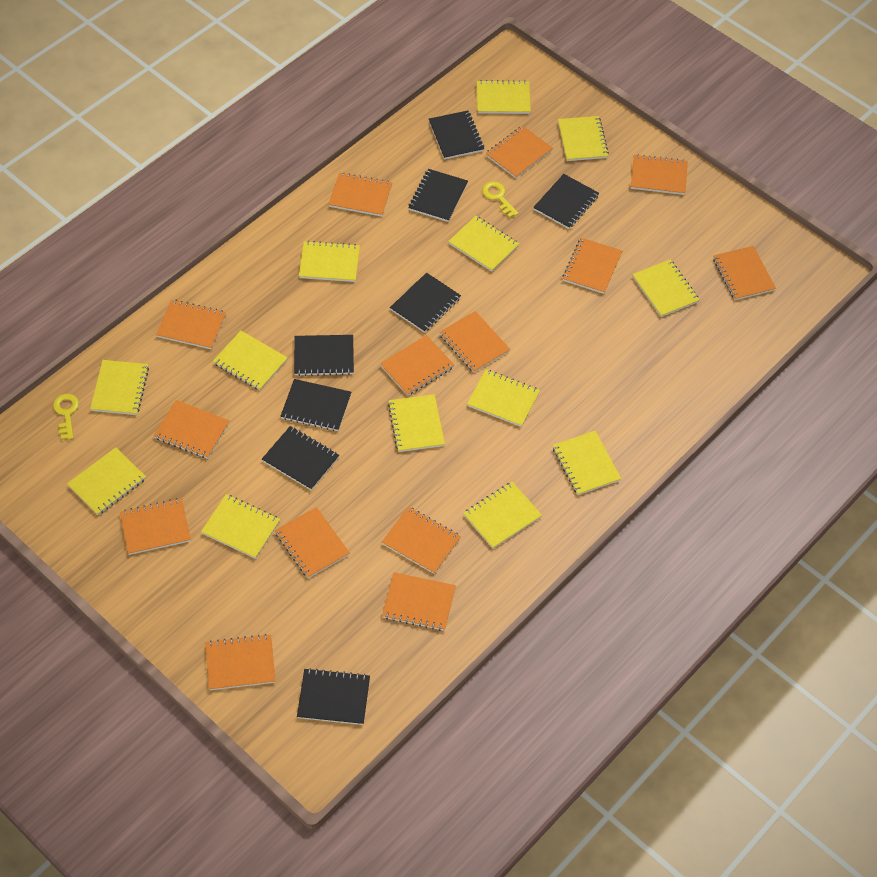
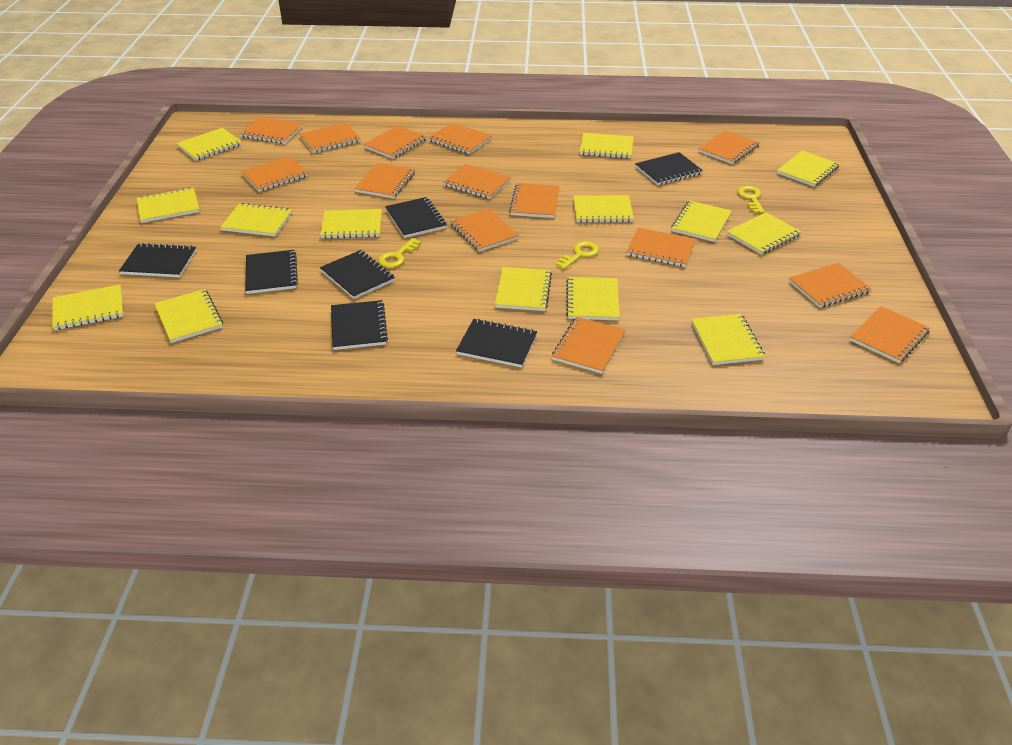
black notebook: 8 -> 7
yellow key: 2 -> 3
yellow notebook: 13 -> 14

